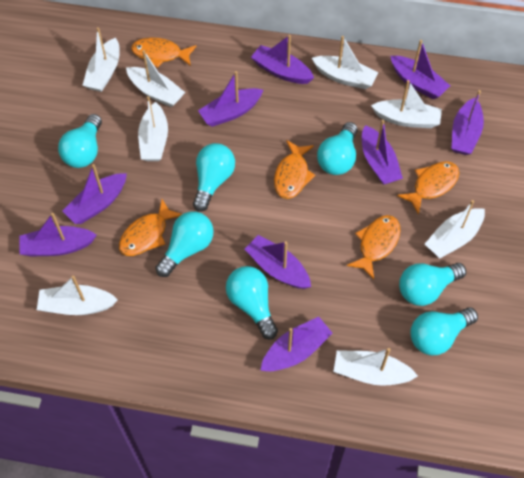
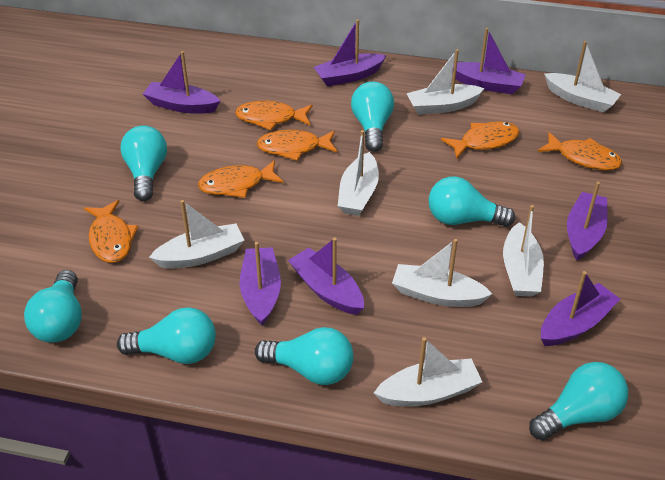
orange fish: 5 -> 6
purple boat: 9 -> 7
white boat: 8 -> 7

